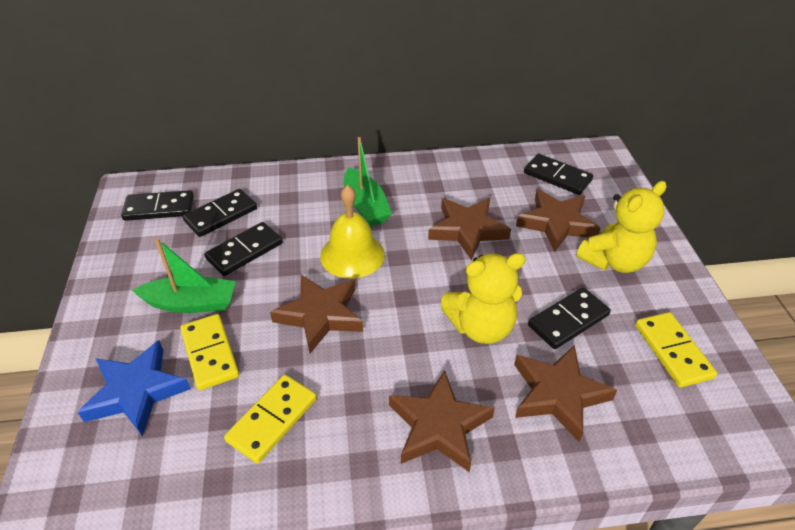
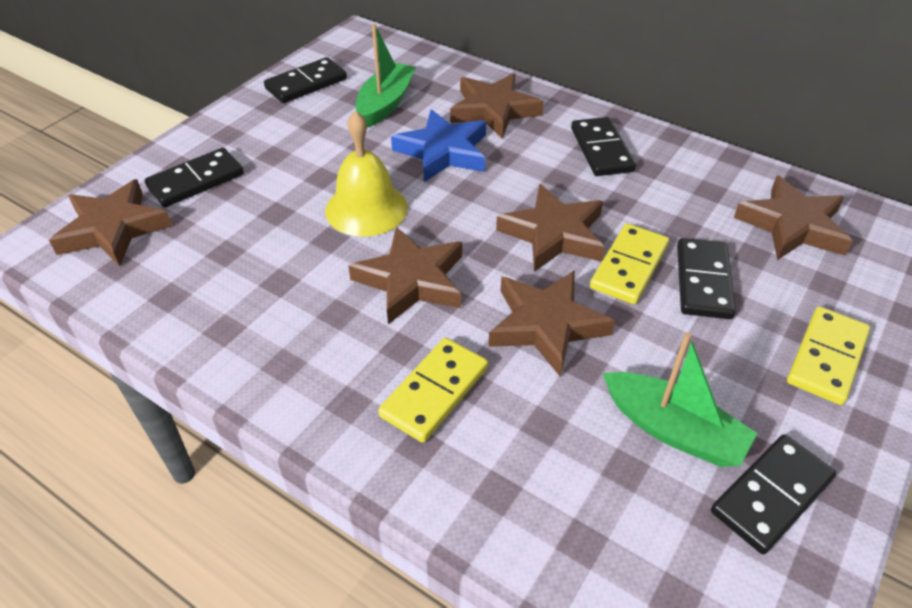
brown star: 5 -> 6
yellow teddy bear: 2 -> 0

